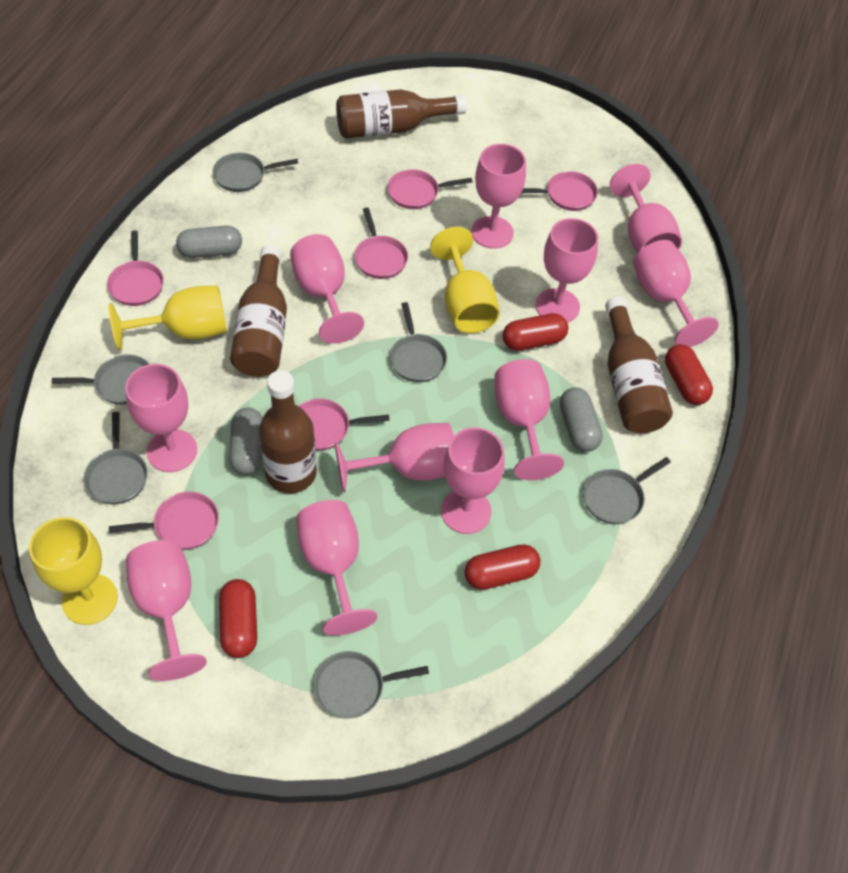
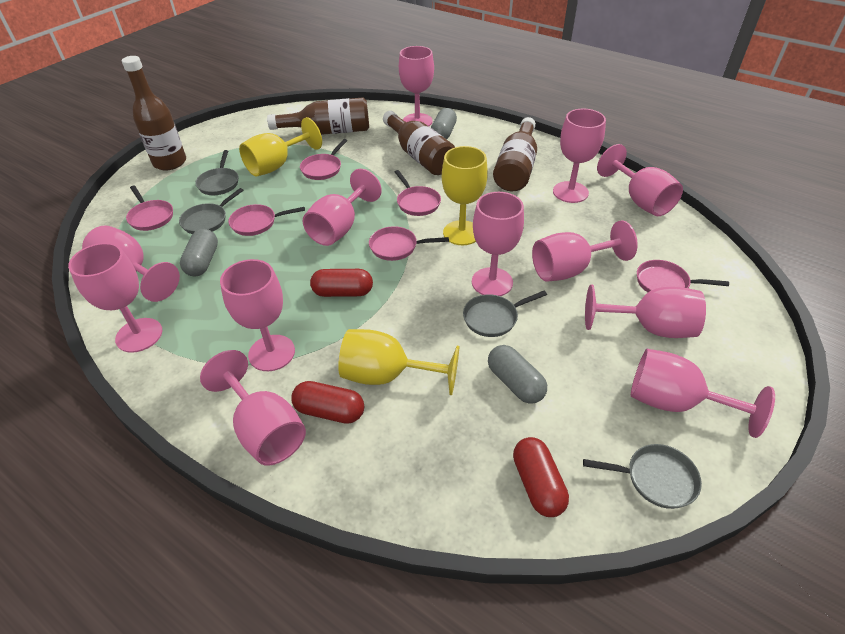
grey pan: 6 -> 4
pink goblet: 11 -> 12
red capsule: 4 -> 3

